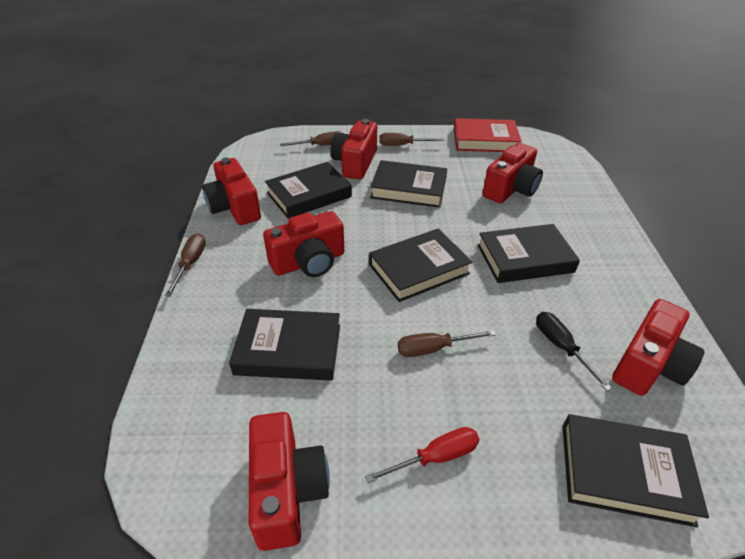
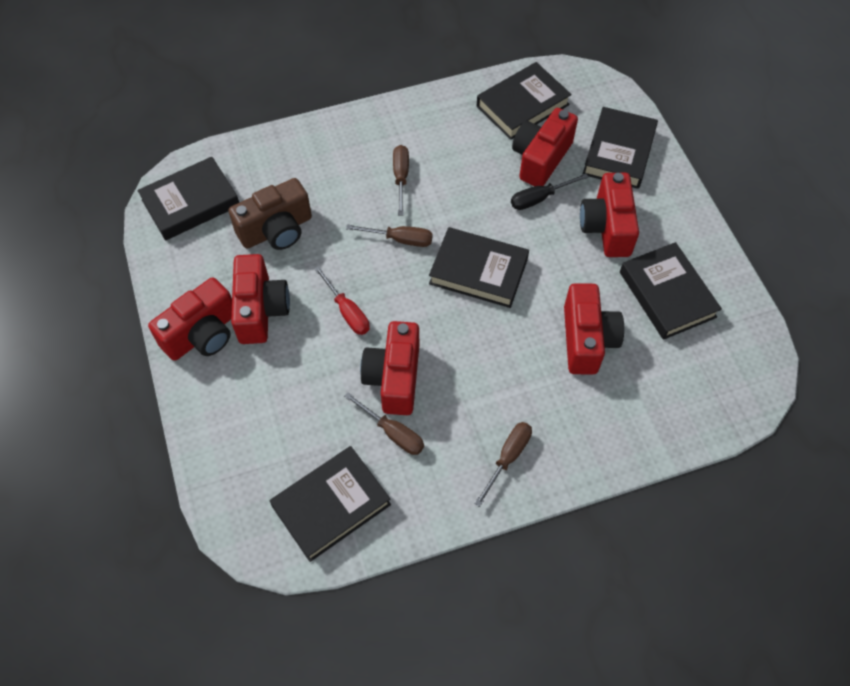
brown camera: 0 -> 1
red book: 1 -> 0

